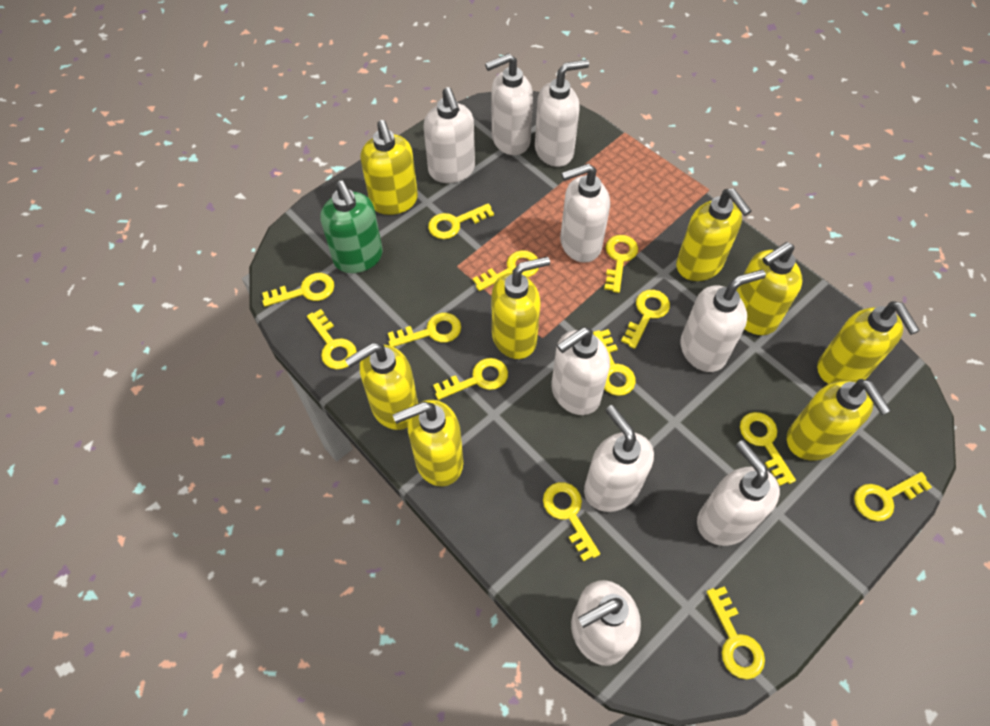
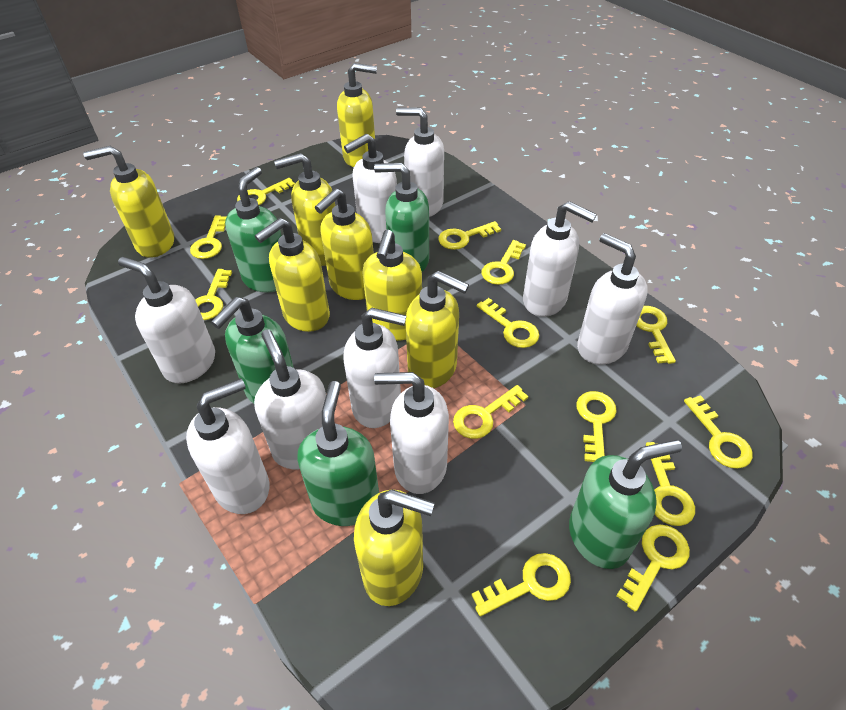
green soap dispenser: 1 -> 5

